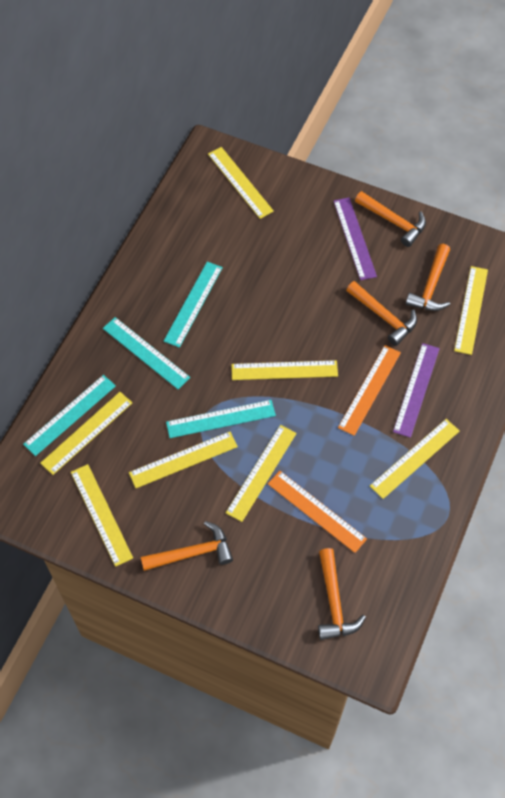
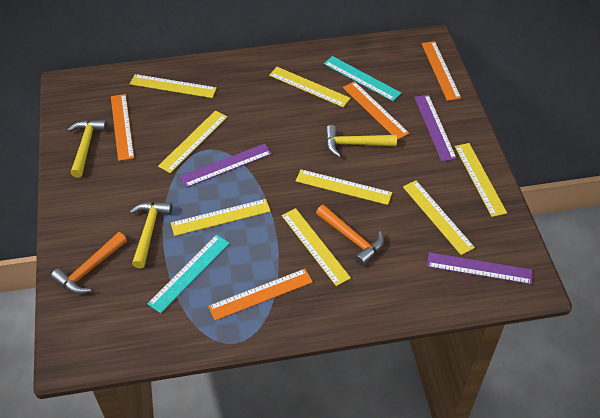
orange hammer: 5 -> 2
orange ruler: 2 -> 4
purple ruler: 2 -> 3
turquoise ruler: 4 -> 2
yellow hammer: 0 -> 3

